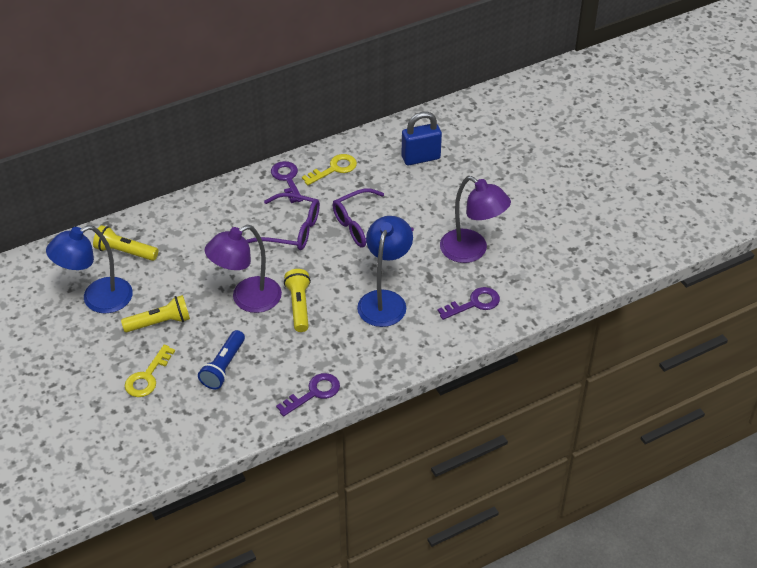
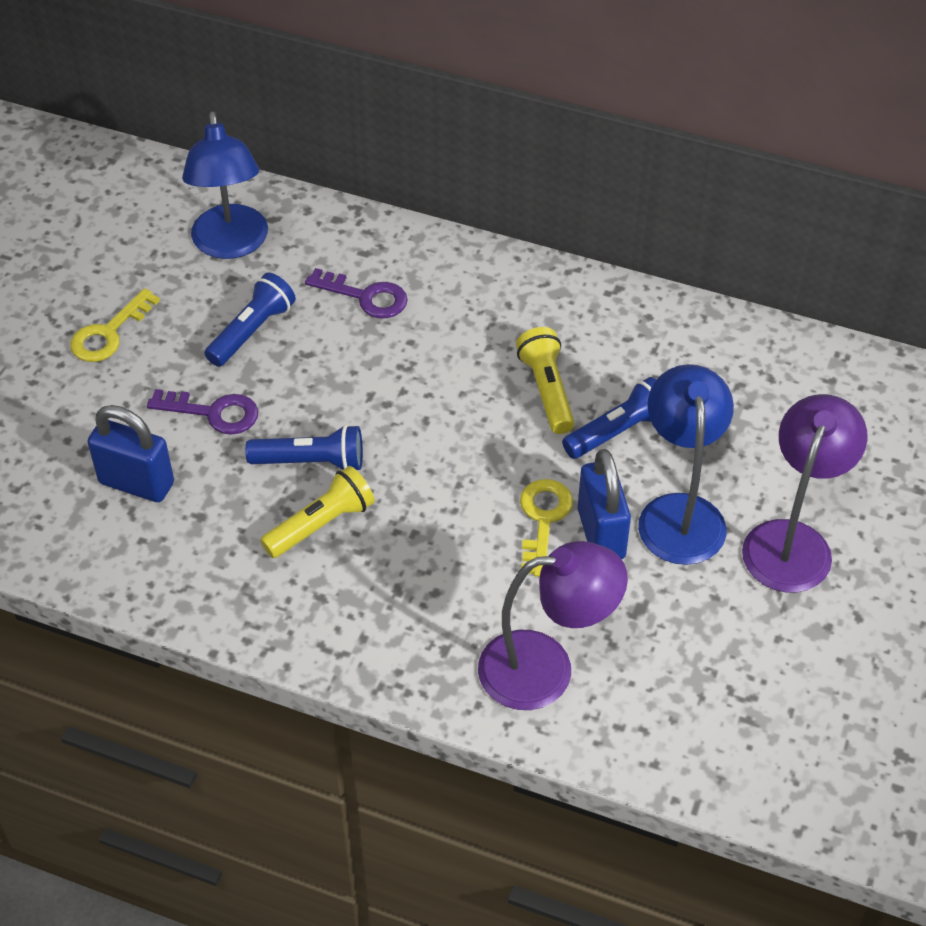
blue flashlight: 1 -> 3
blue padlock: 1 -> 2
purple glasses: 2 -> 0
purple key: 3 -> 2
yellow flashlight: 3 -> 2

